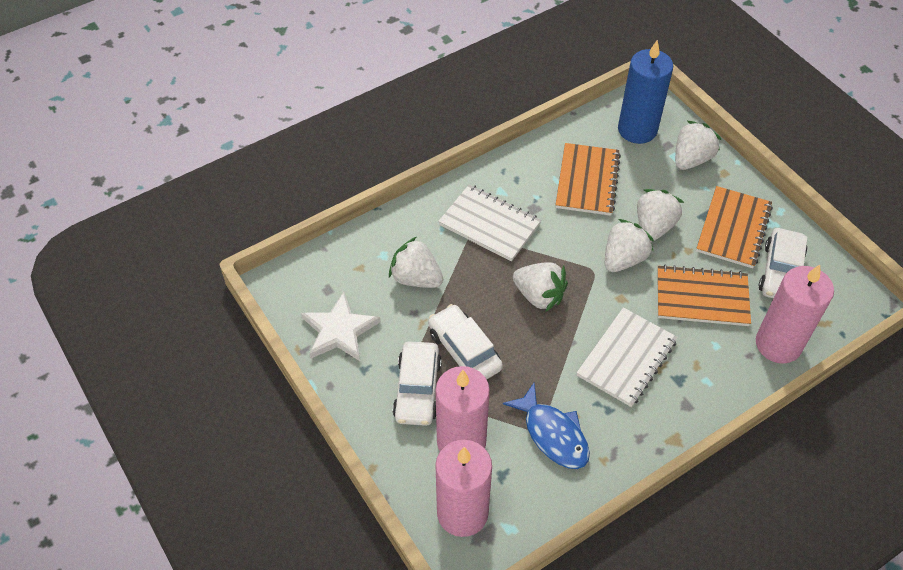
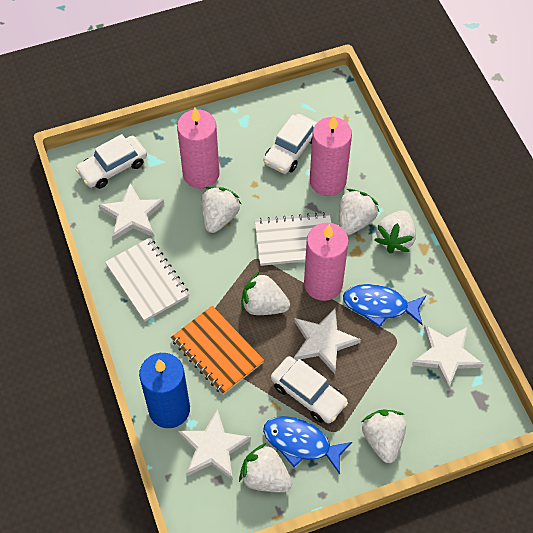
blue fish: 1 -> 2
orange notebook: 3 -> 1
white star: 1 -> 4
white strawberry: 5 -> 6

